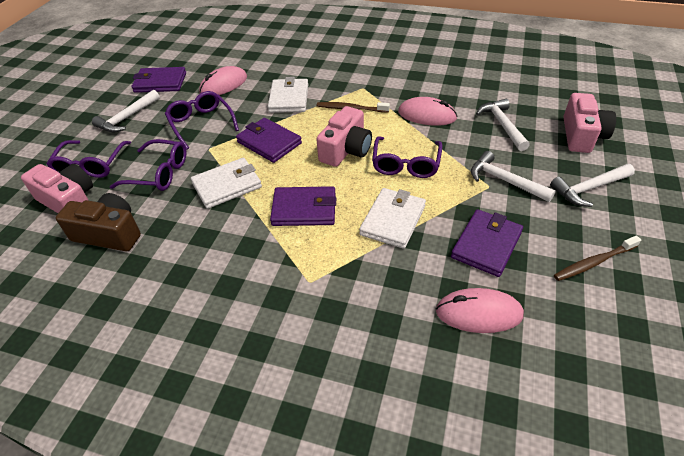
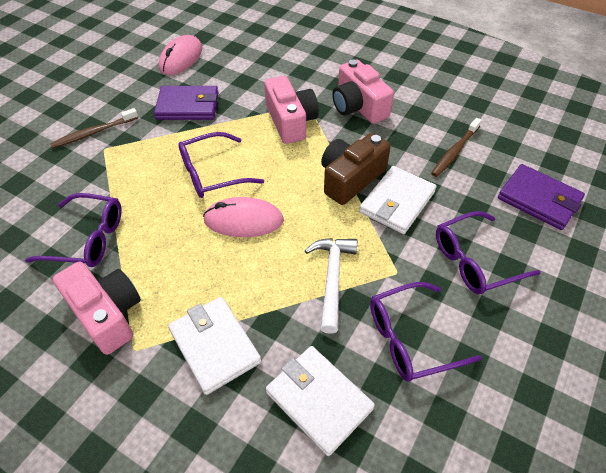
pink mouse: 3 -> 2
purple wallet: 4 -> 2
white hammer: 4 -> 1

